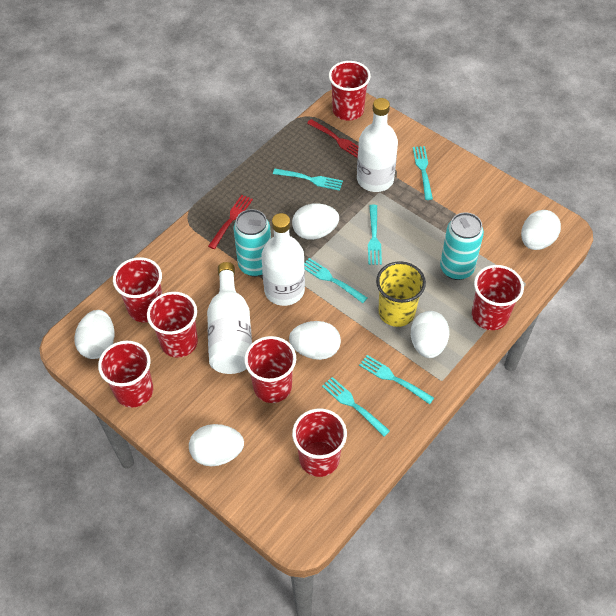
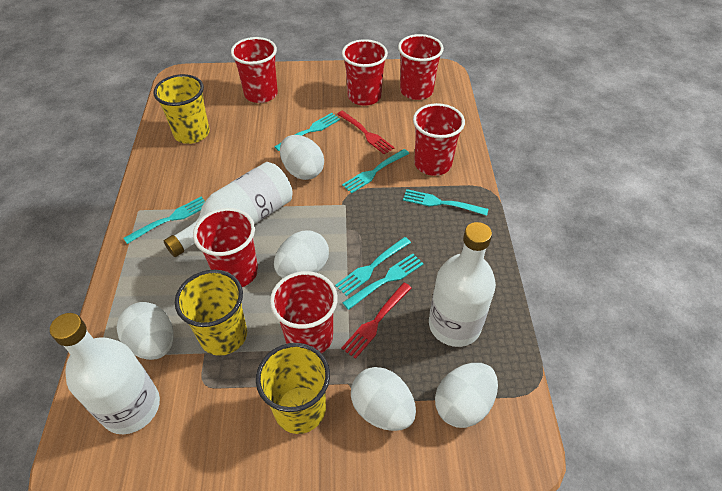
red cup: 7 -> 6
turquoise can: 2 -> 0
white egg: 6 -> 5
yellow cup: 1 -> 3

